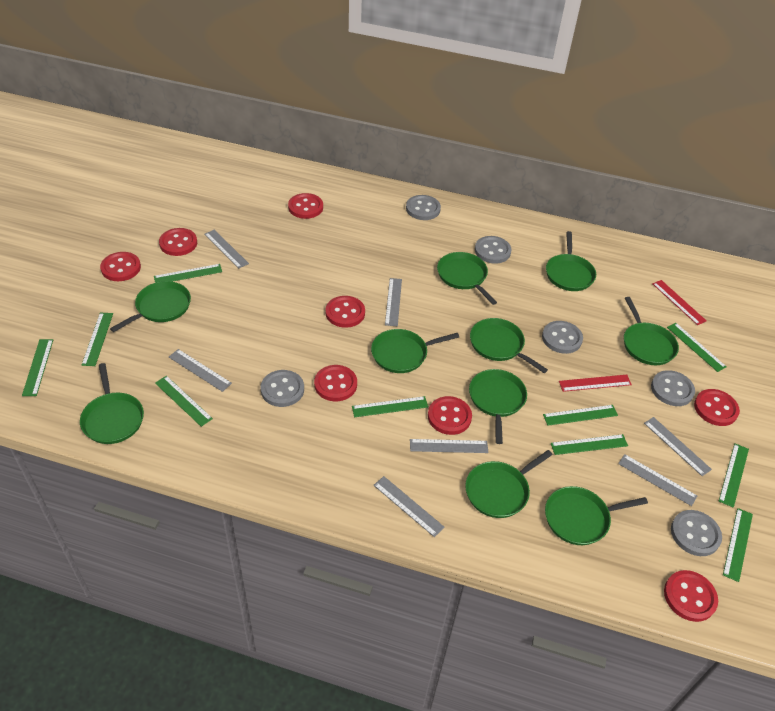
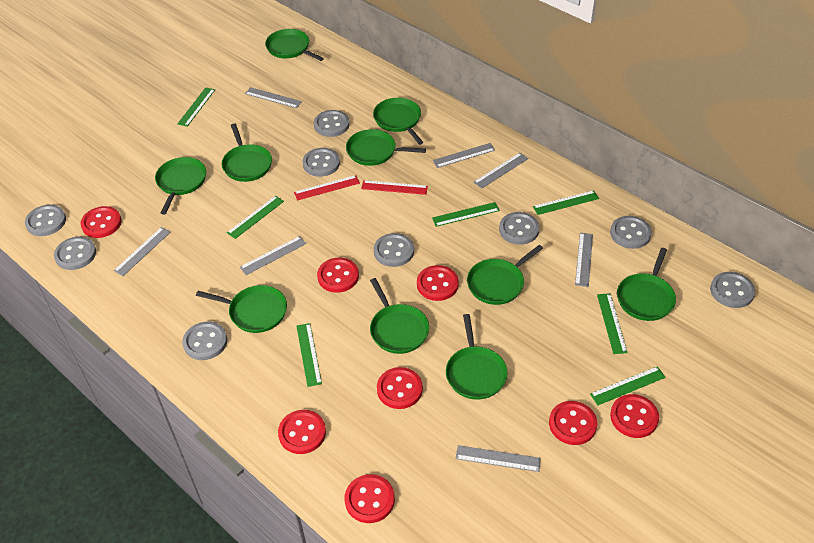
green ruler: 10 -> 7
grey button: 6 -> 9

